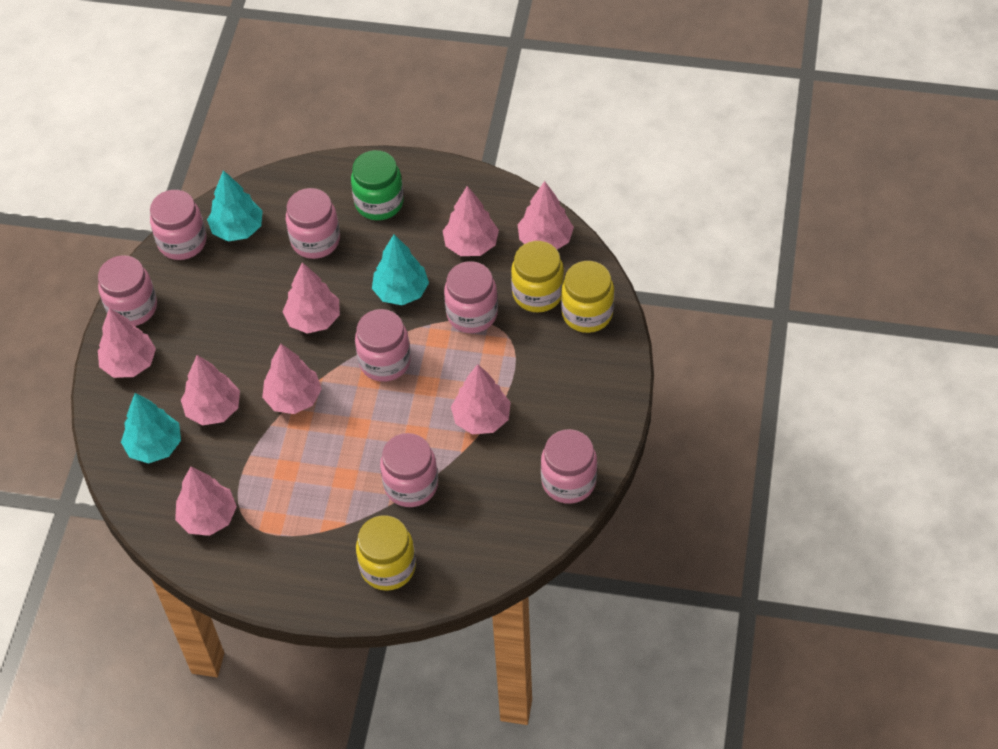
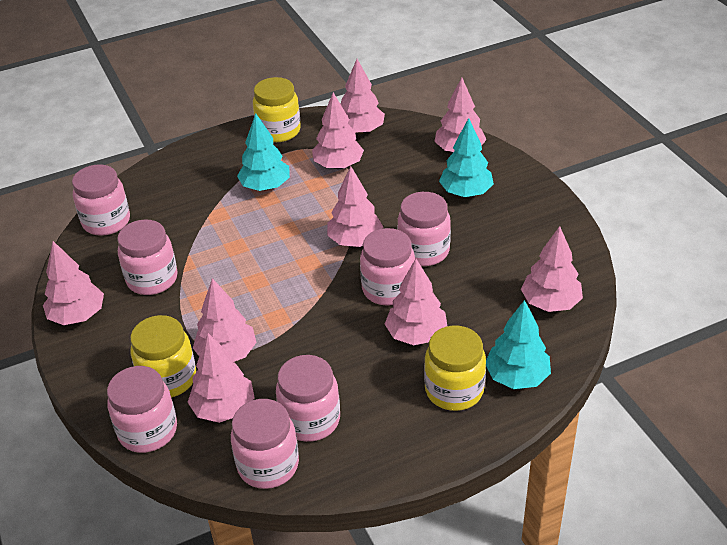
green jar: 1 -> 0
pink tree: 8 -> 9

